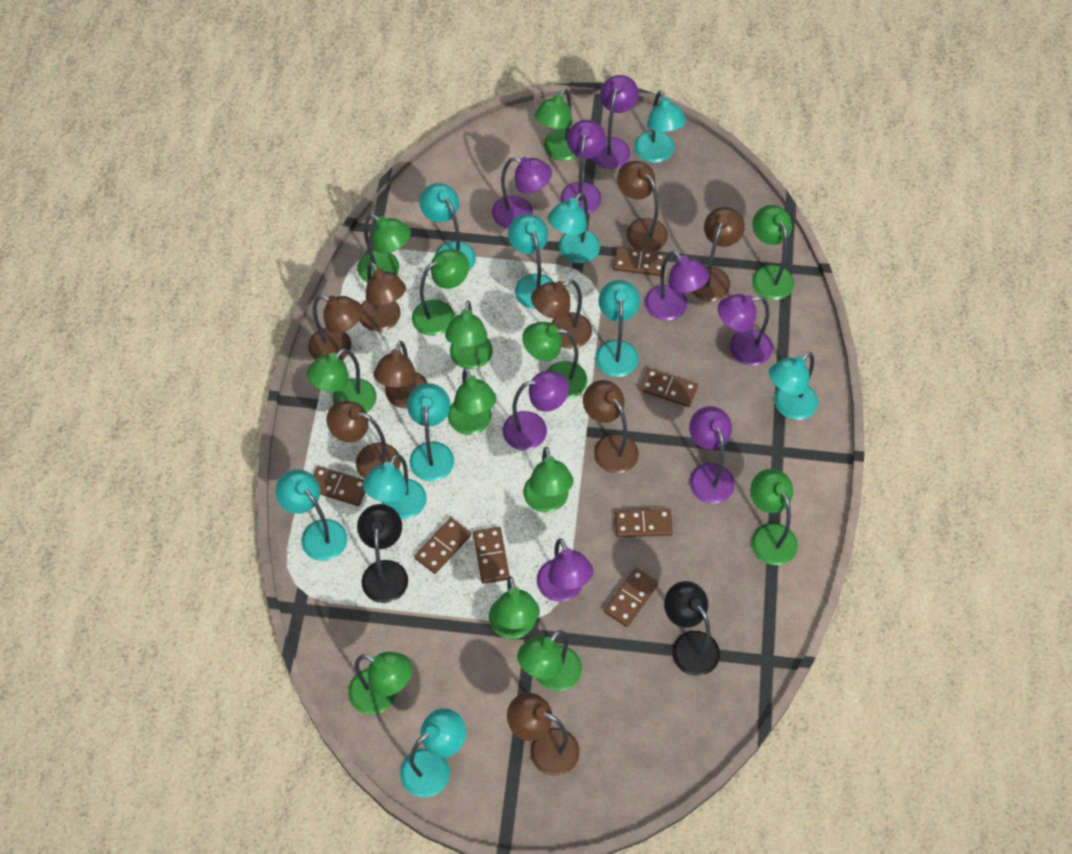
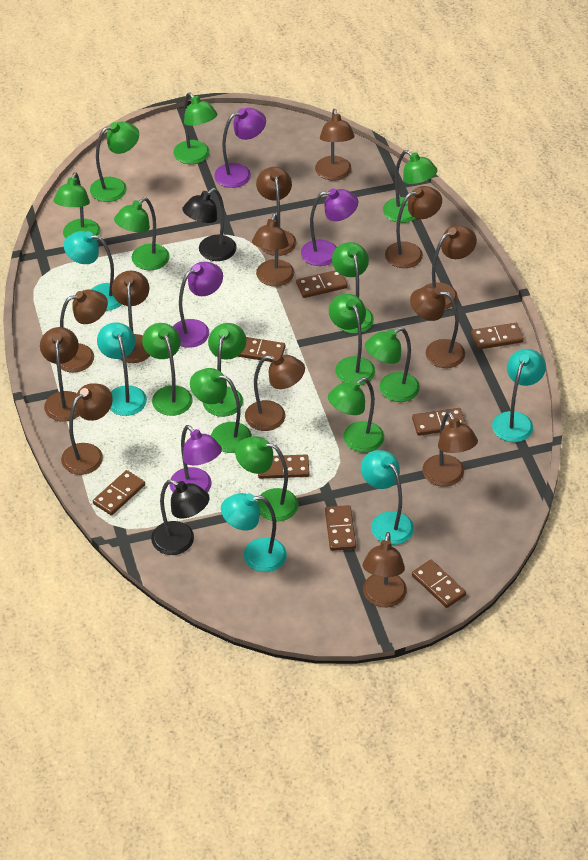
brown domino: 7 -> 8
brown lamp: 9 -> 13
purple lamp: 8 -> 4
turquoise lamp: 10 -> 5

